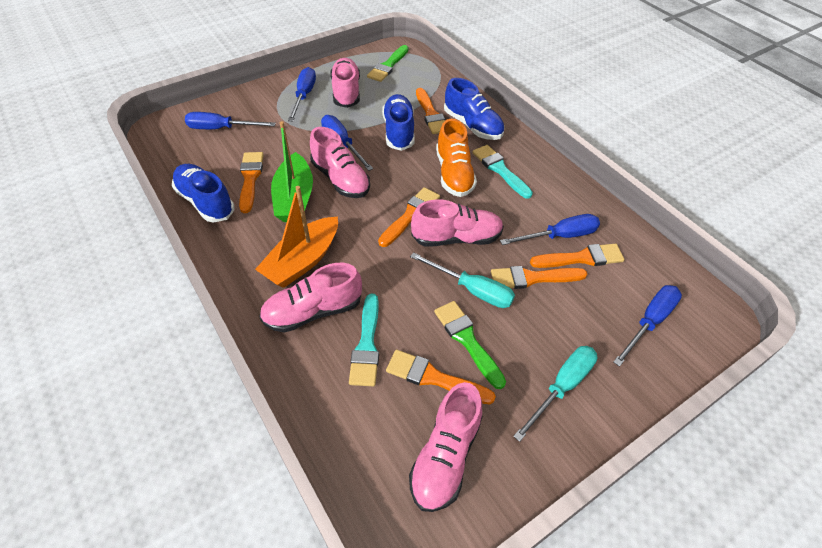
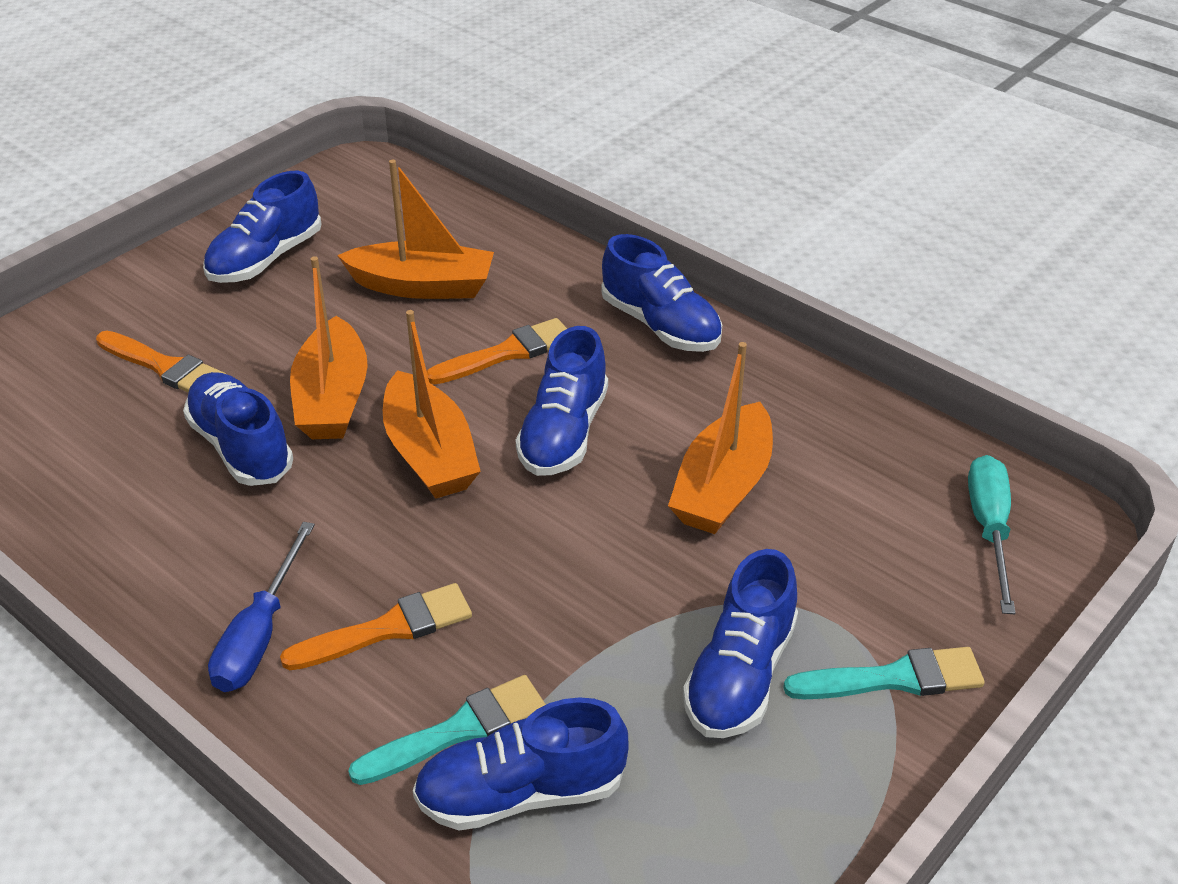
blue screwdriver: 5 -> 1
blue shoe: 3 -> 6
green boat: 1 -> 0
green brush: 2 -> 0
orange boat: 1 -> 4
orange brush: 6 -> 3
orange shoe: 1 -> 0
pink shoe: 5 -> 0
turquoise screwdriver: 2 -> 1

